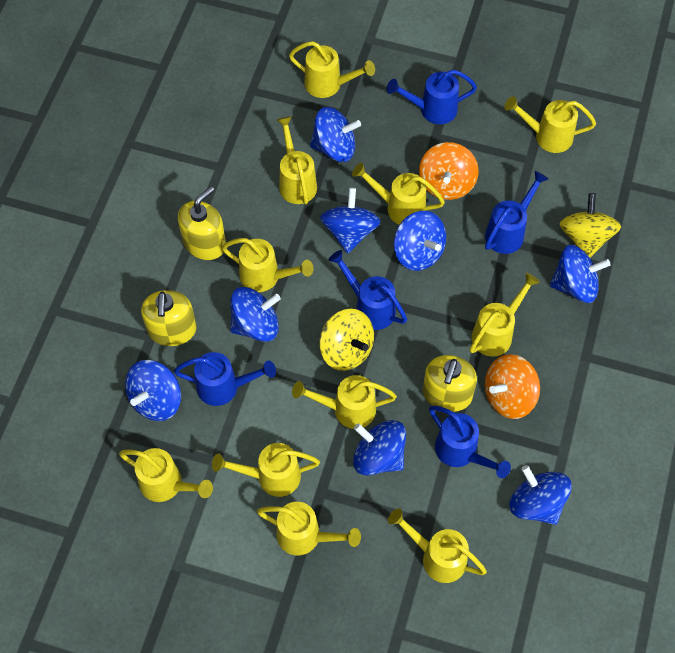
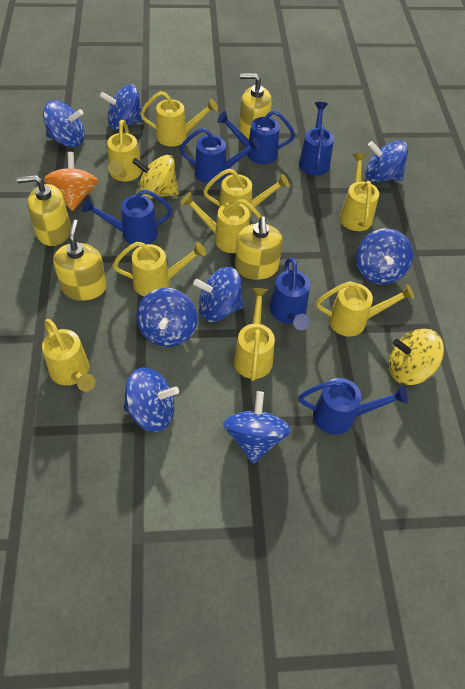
blue watering can: 5 -> 6
orange spinning top: 2 -> 1
yellow soap dispenser: 3 -> 4
yellow watering can: 11 -> 9

